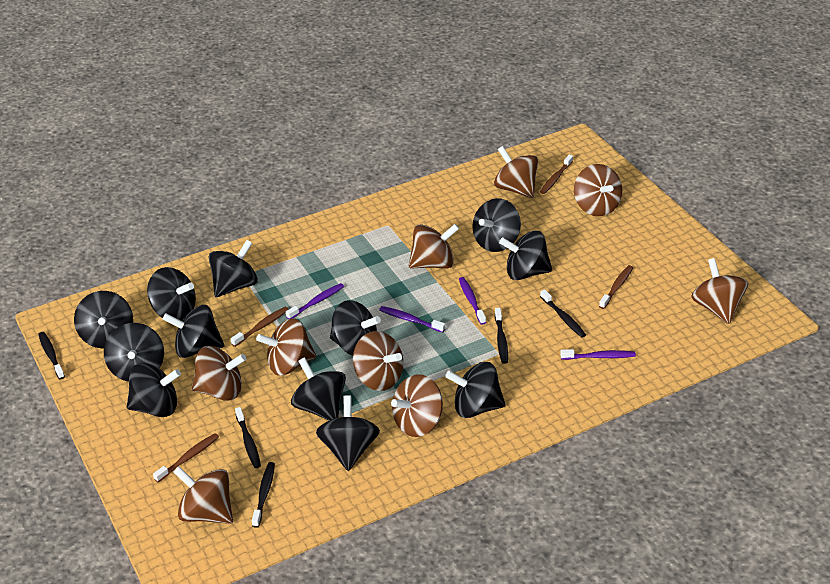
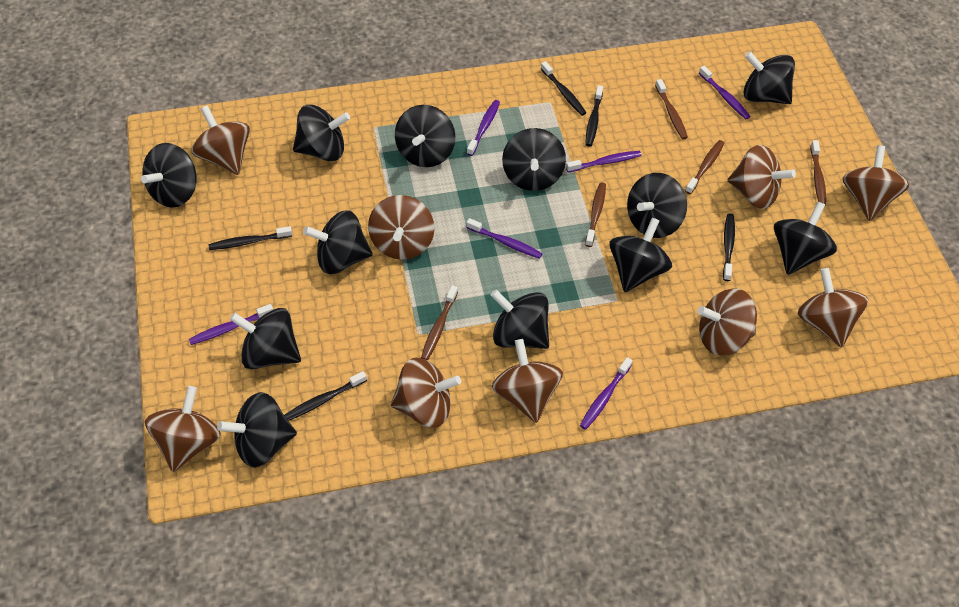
brown toothbrush: 4 -> 5
purple toothbrush: 4 -> 6

